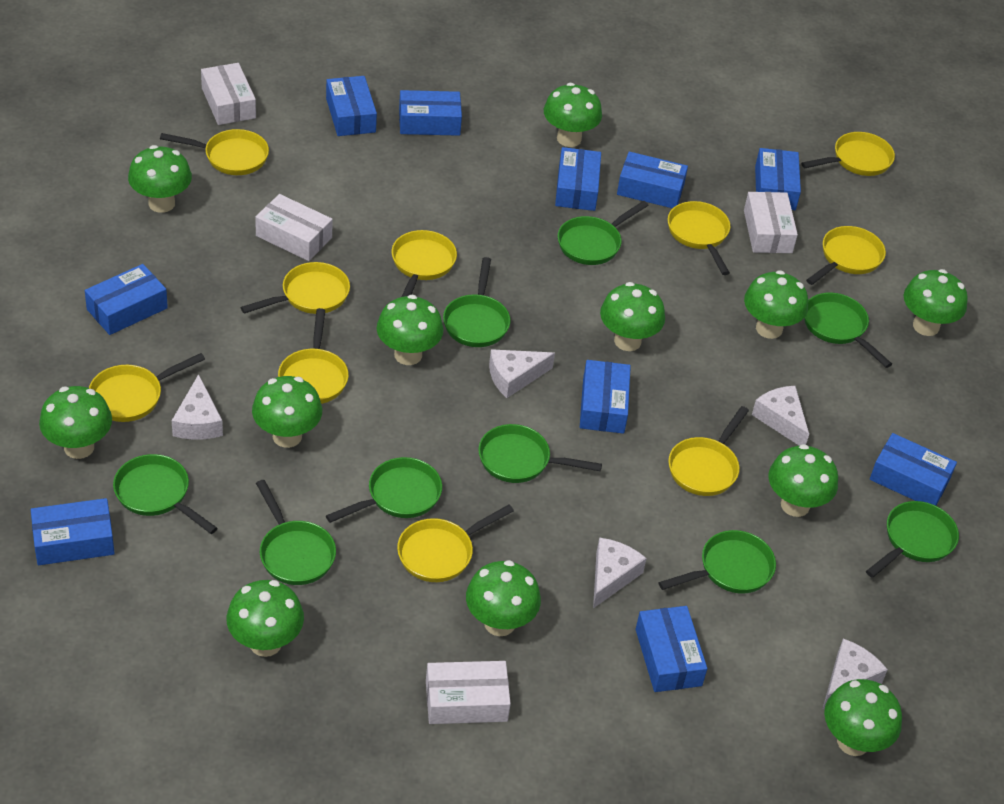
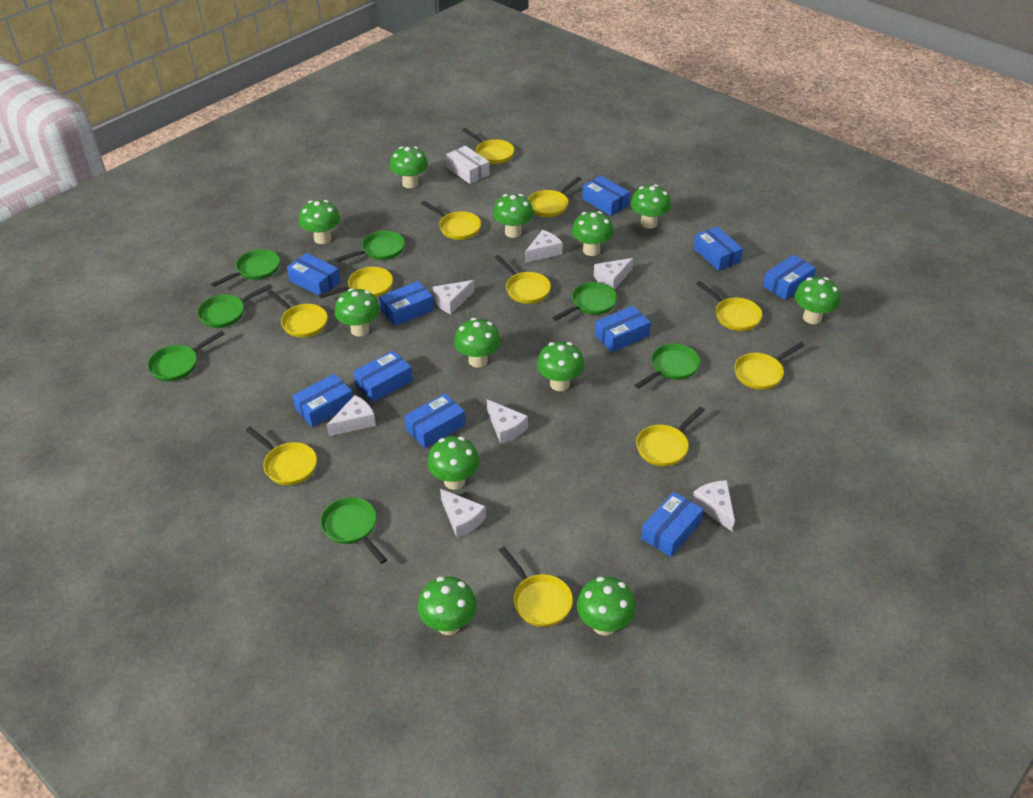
green pan: 9 -> 7
white box: 4 -> 1
white cheese: 5 -> 7
yellow pan: 10 -> 11

